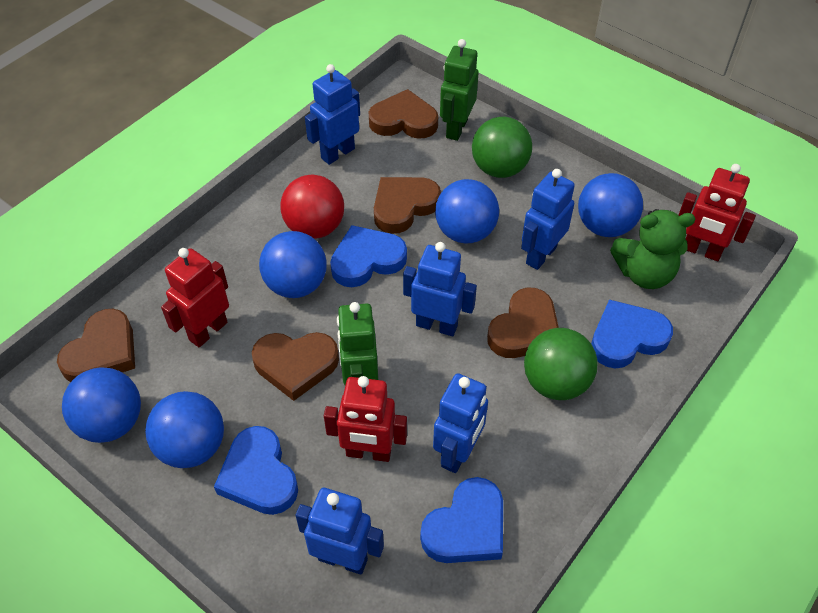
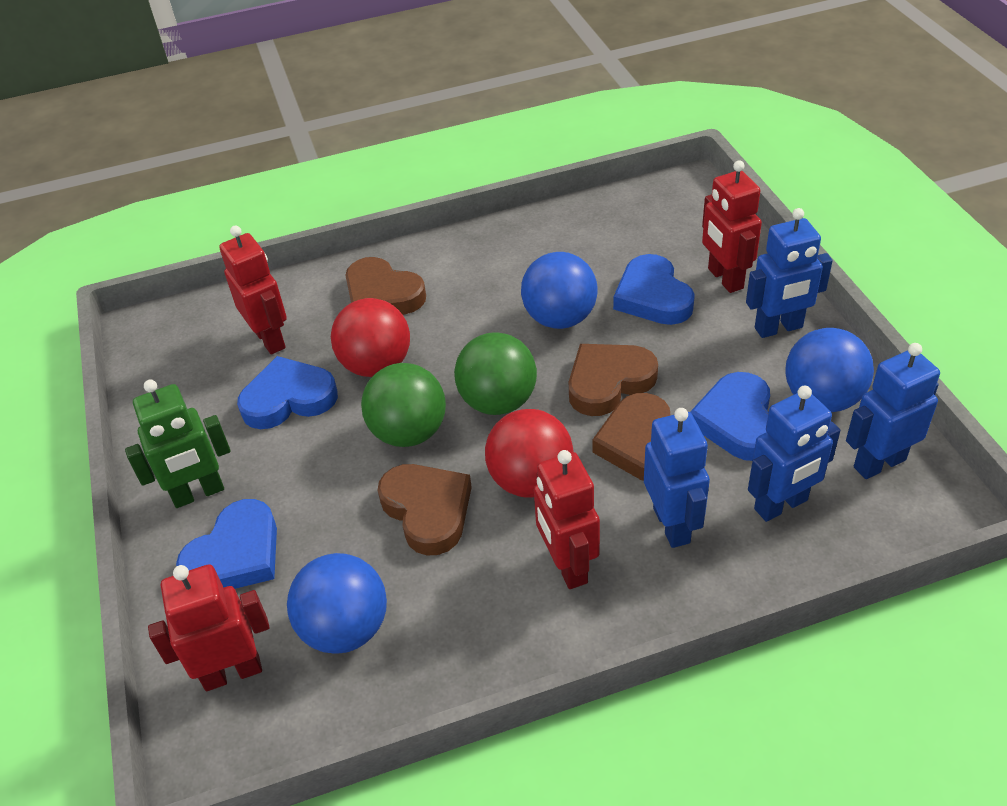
blue ball: 5 -> 3
blue robot: 5 -> 4
brown heart: 5 -> 4
green robot: 2 -> 1
green teddy bear: 1 -> 0
red ball: 1 -> 2
red robot: 3 -> 4

